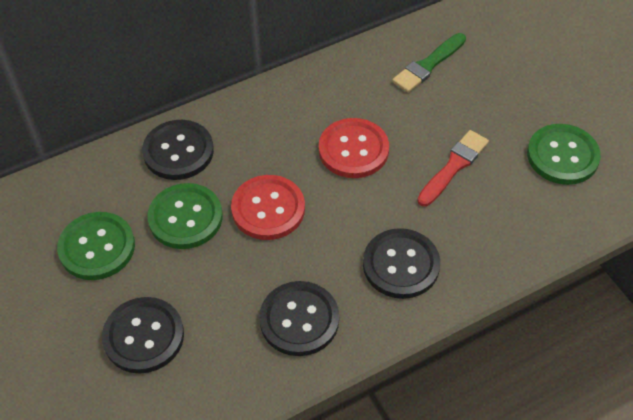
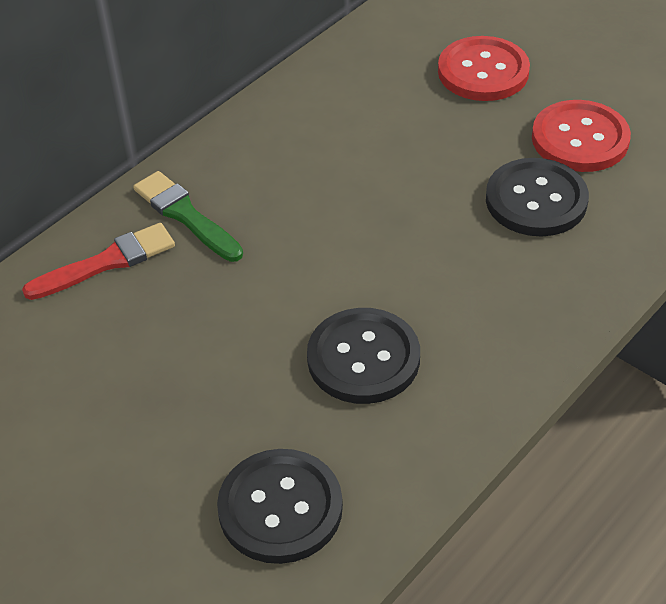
black button: 4 -> 3
green button: 3 -> 0

